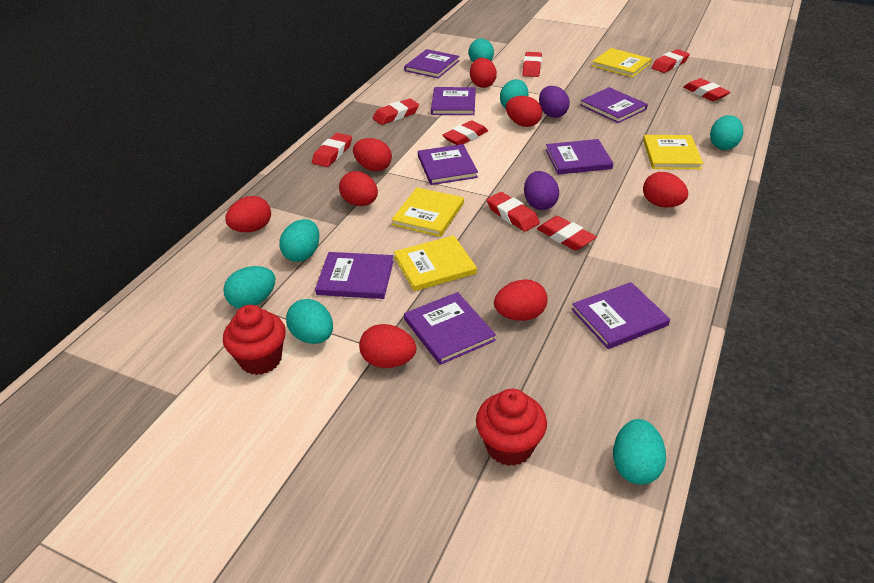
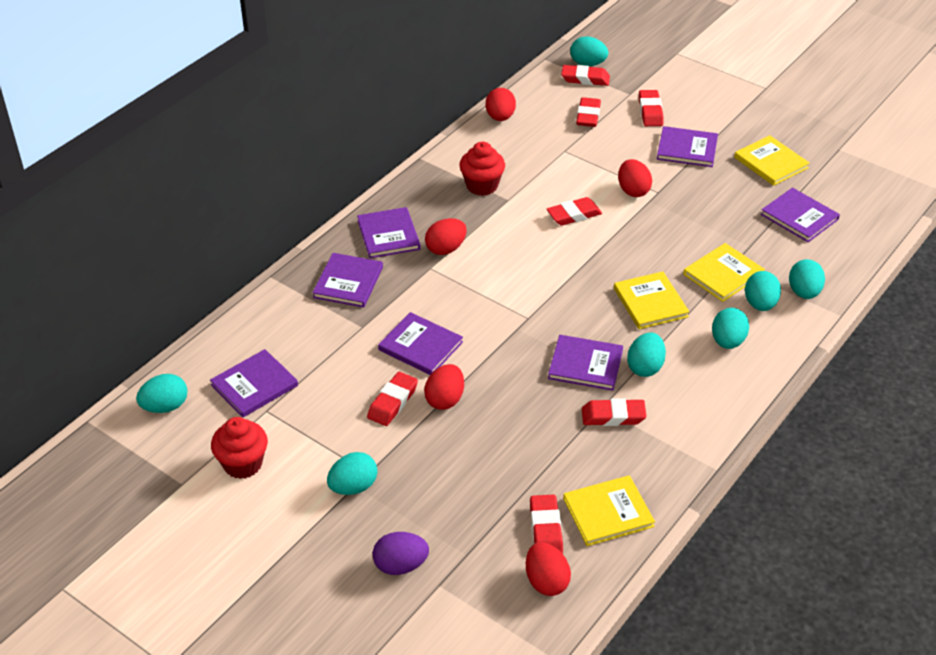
purple book: 8 -> 7
purple egg: 2 -> 1
red egg: 8 -> 5
red eraser: 8 -> 7

